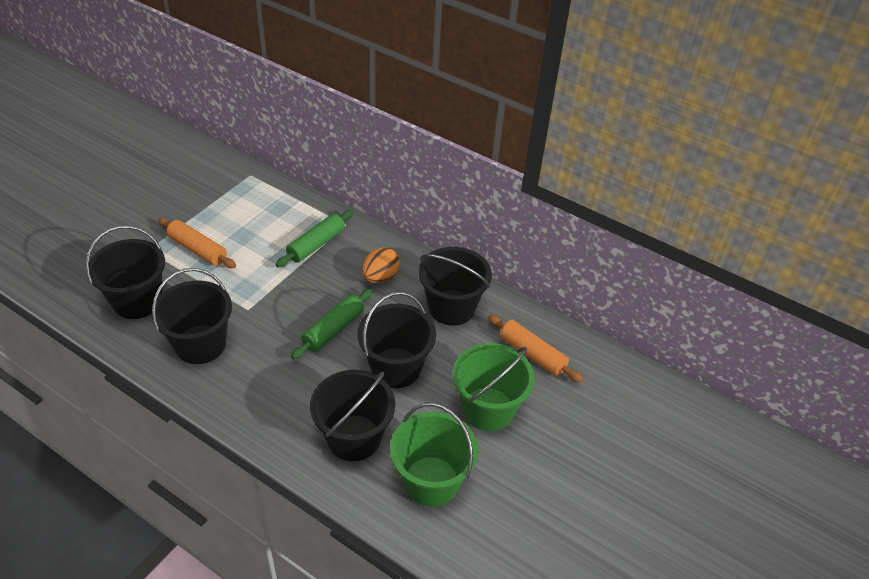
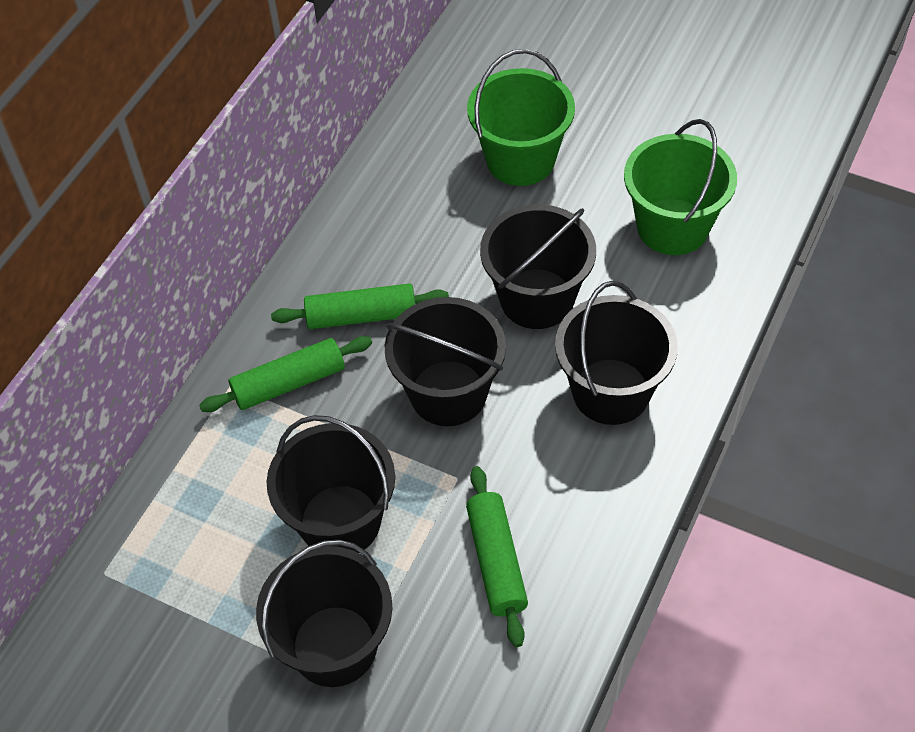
green rolling pin: 2 -> 3
orange egg: 1 -> 0
orange rolling pin: 2 -> 0

